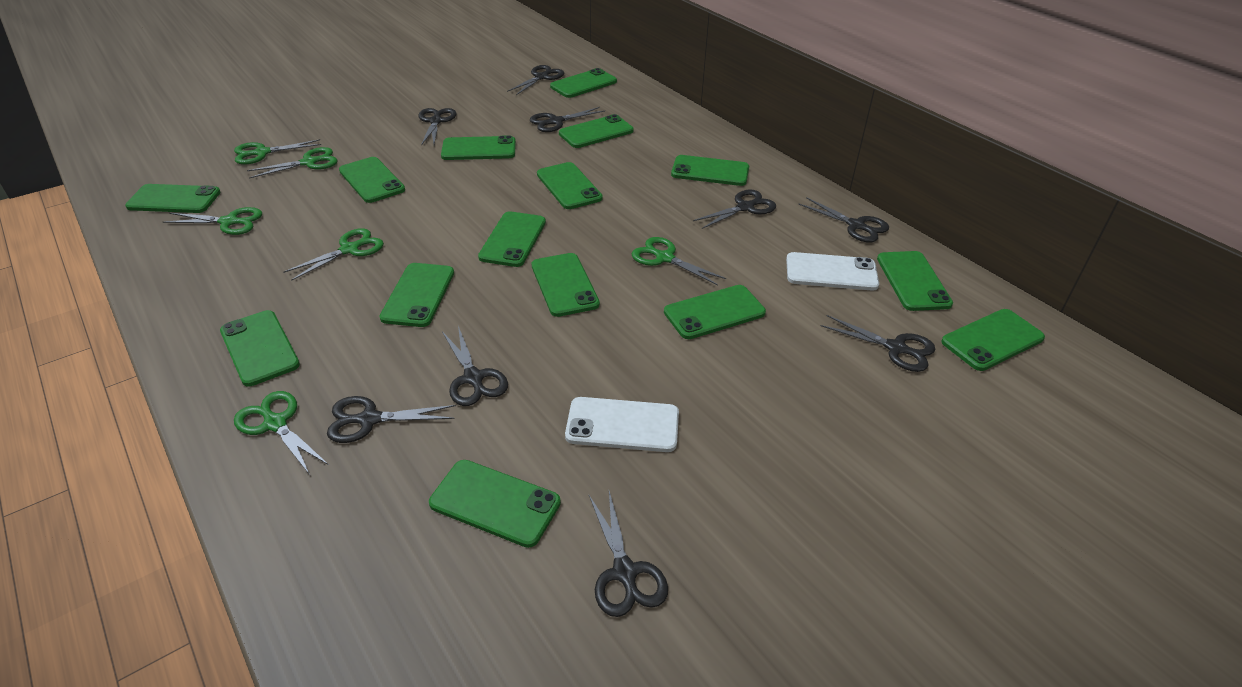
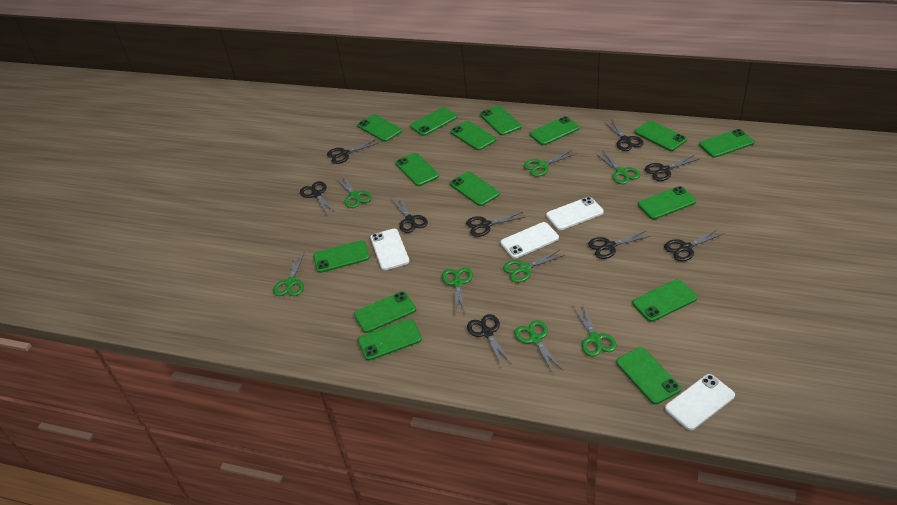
green scissors: 6 -> 8
white phone: 2 -> 4

